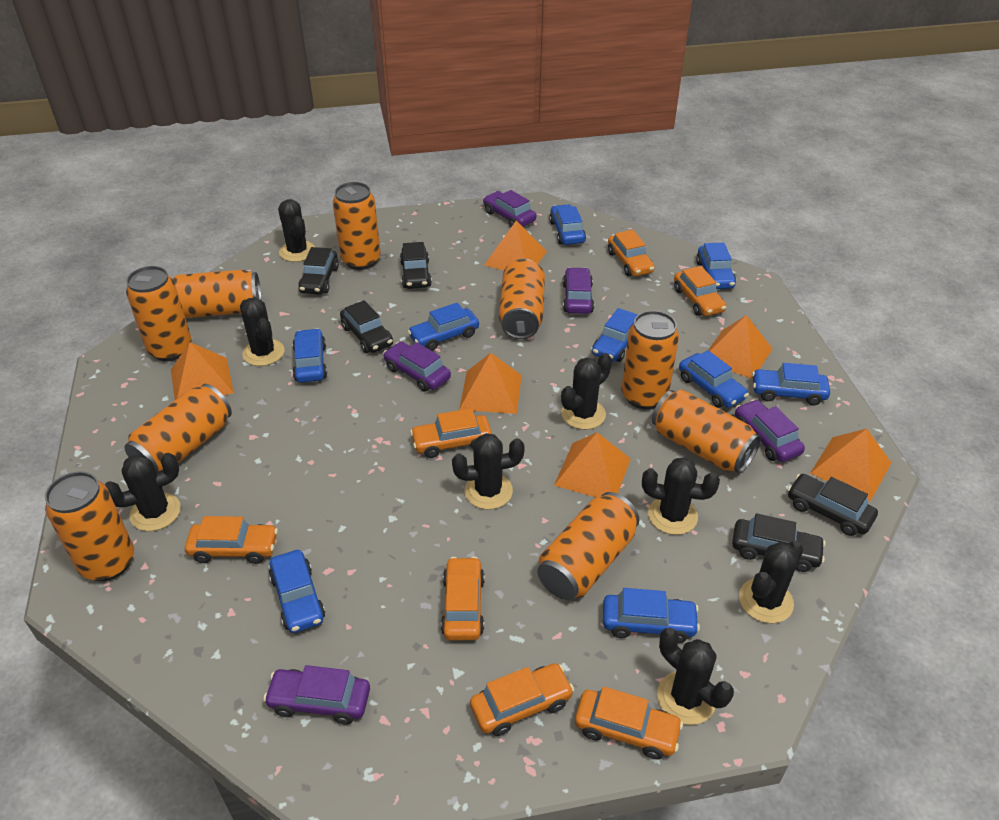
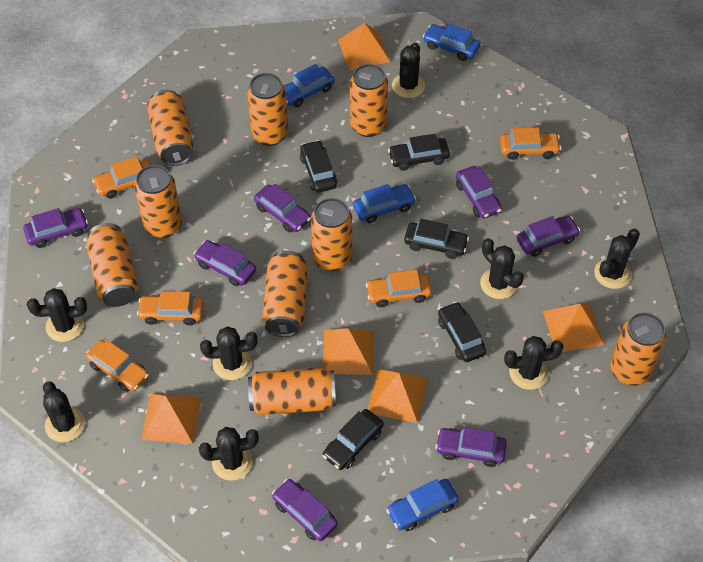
blue car: 9 -> 4
orange car: 7 -> 5
orange pyramid: 6 -> 5
purple car: 5 -> 7

